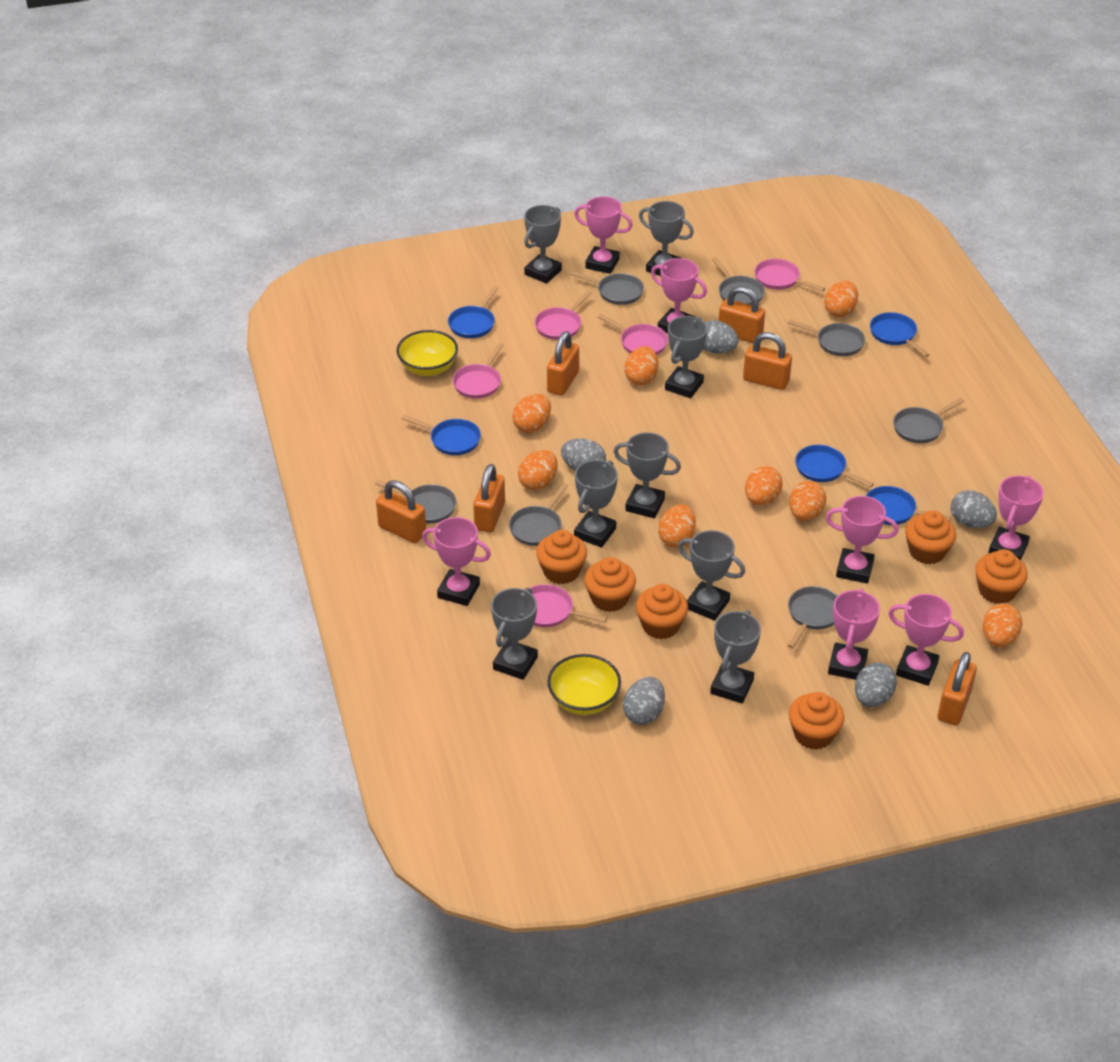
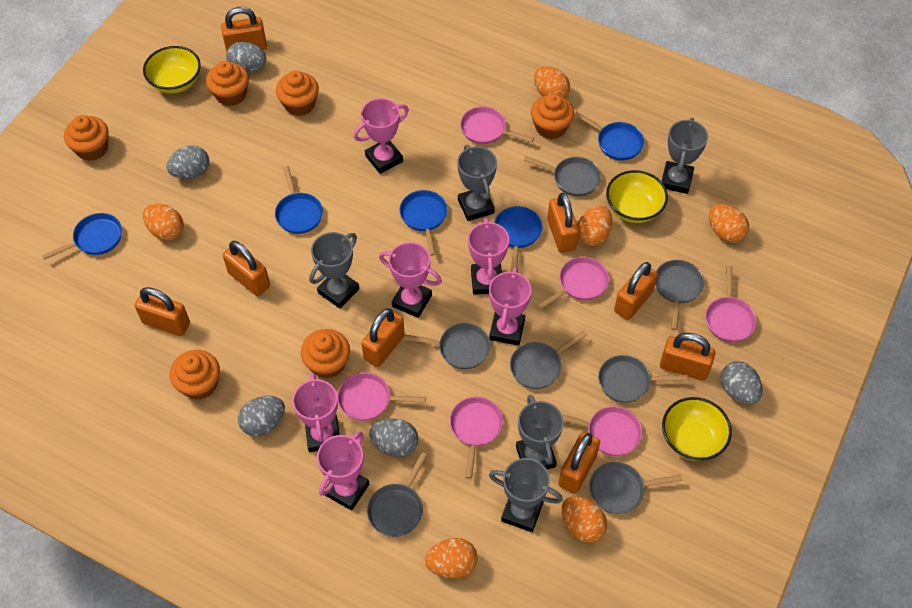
grey trophy: 8 -> 5
orange egg: 8 -> 6
orange padlock: 6 -> 8
pink pan: 5 -> 6
pink trophy: 7 -> 6
yellow bowl: 2 -> 3

